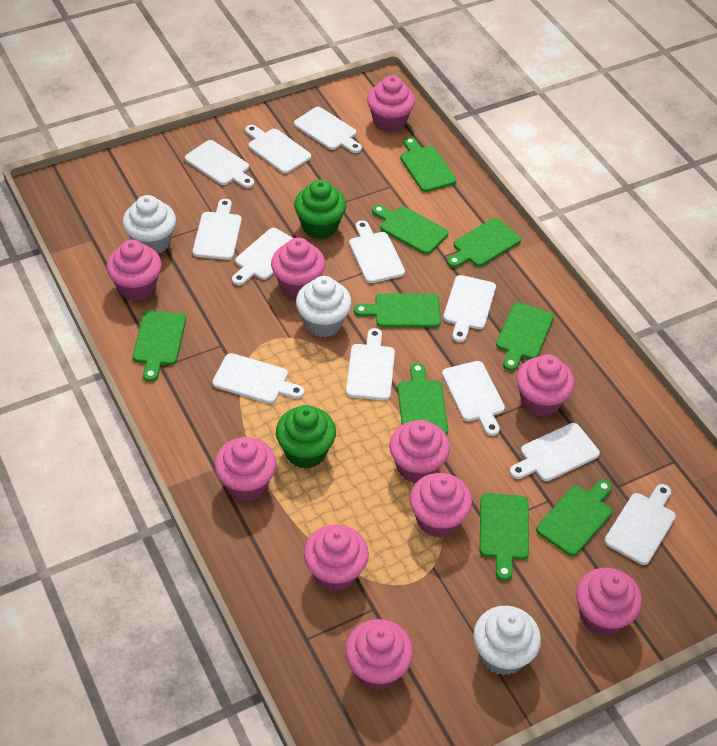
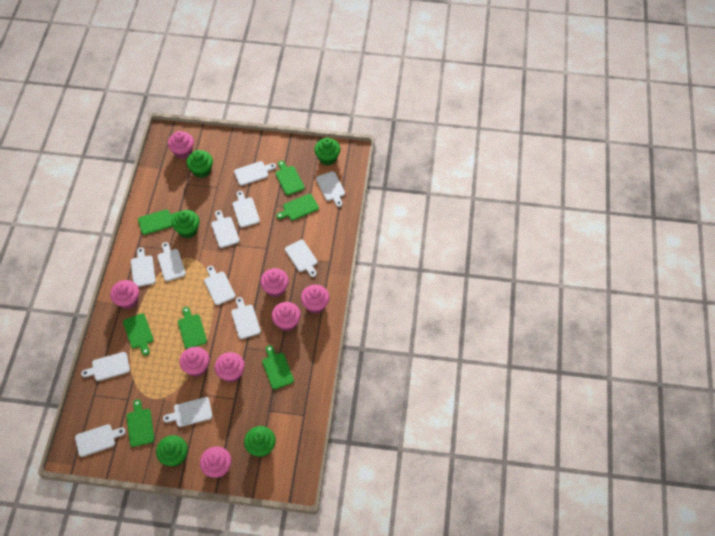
green cupcake: 2 -> 5
green cutting board: 9 -> 7
pink cupcake: 10 -> 8
white cupcake: 3 -> 0

